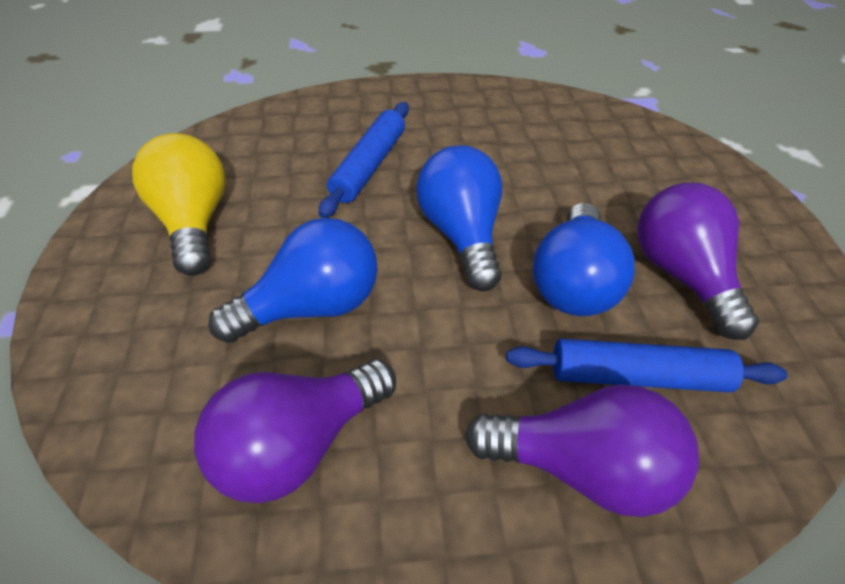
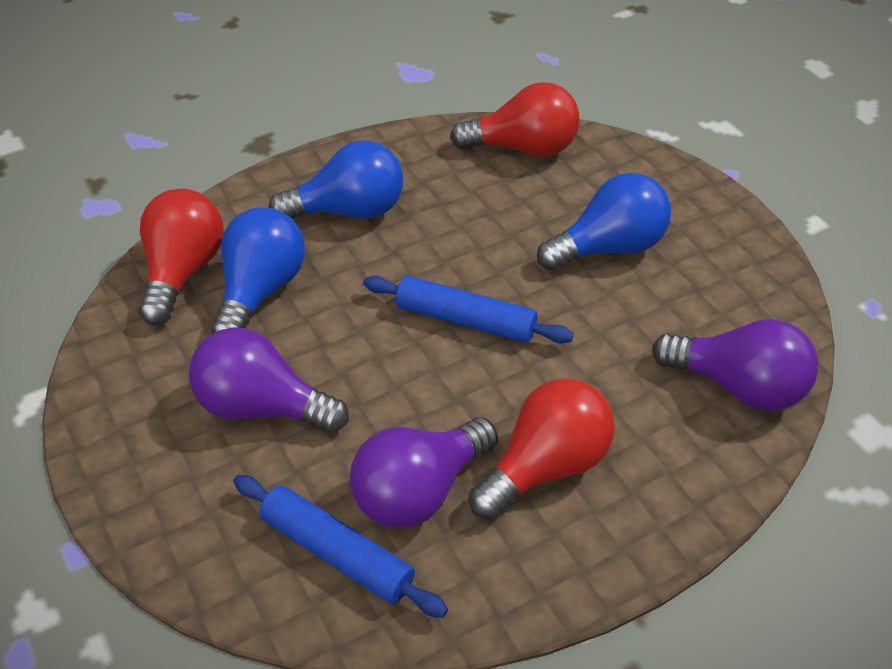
red light bulb: 0 -> 3
yellow light bulb: 1 -> 0

